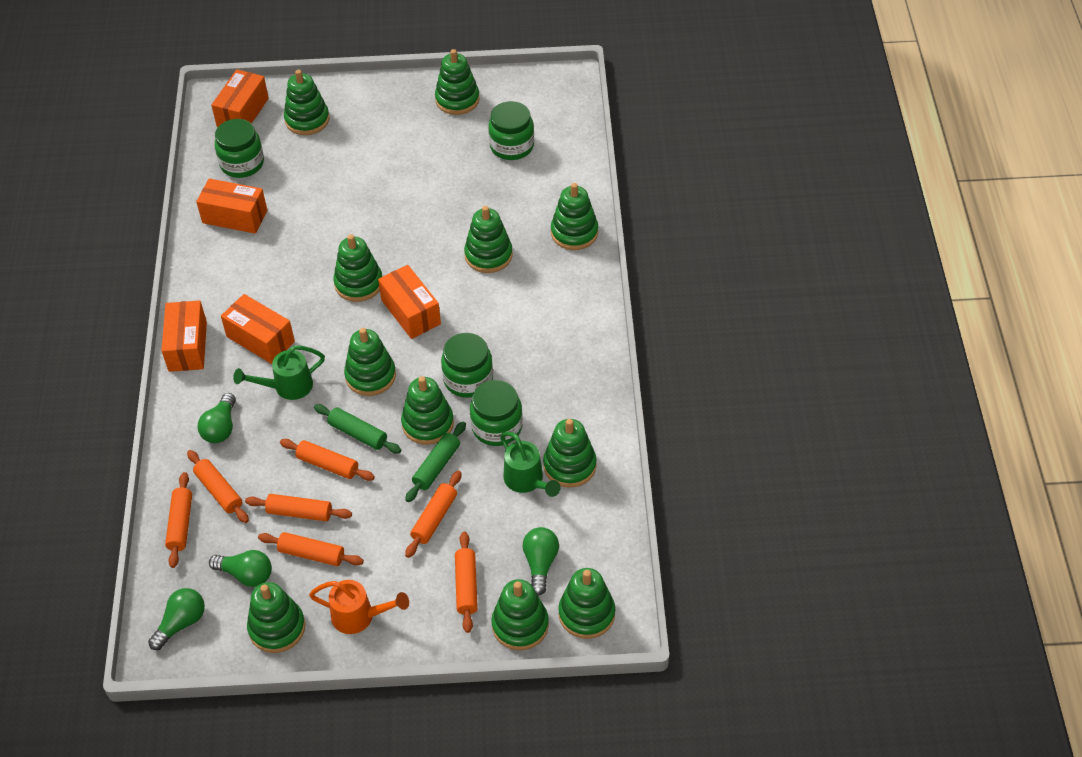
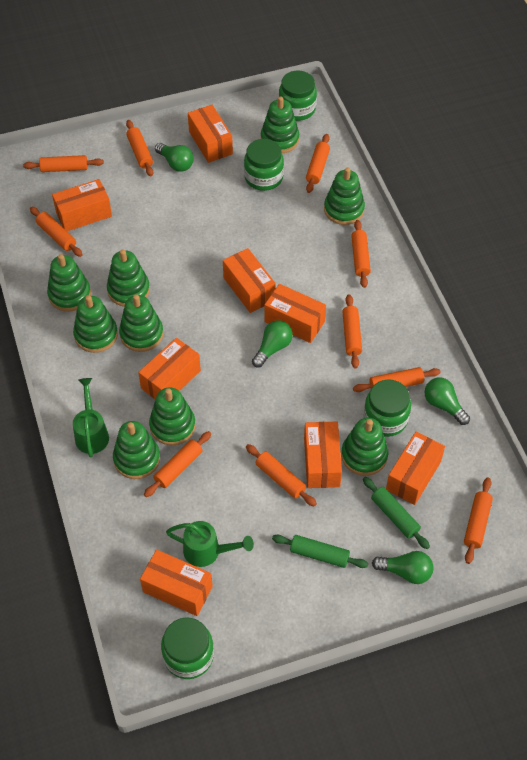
green stacking toy: 11 -> 9
orange box: 5 -> 8
orange rolling pin: 7 -> 10
orange watering can: 1 -> 0

